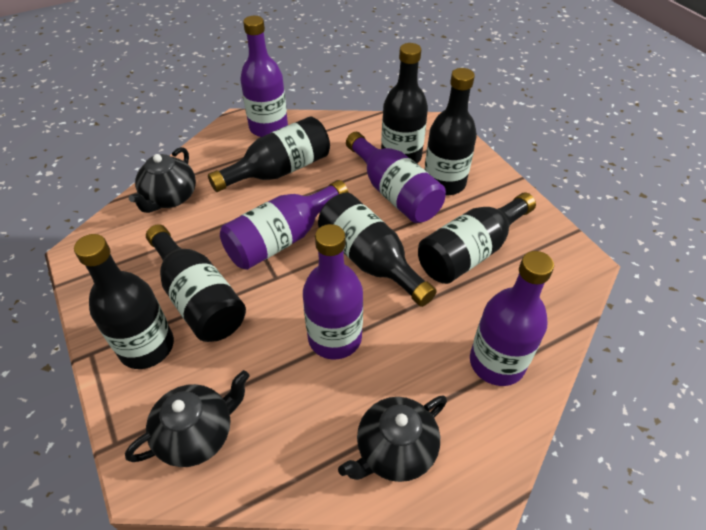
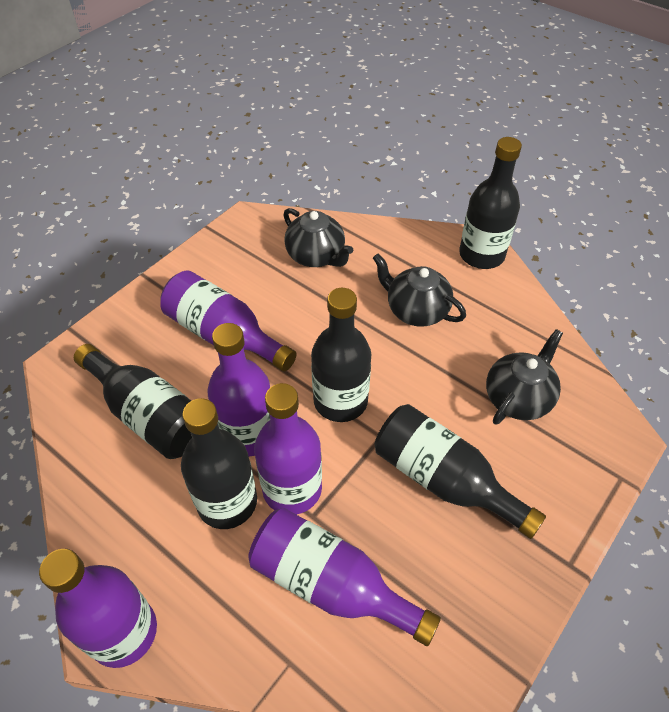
black bottle: 7 -> 5

